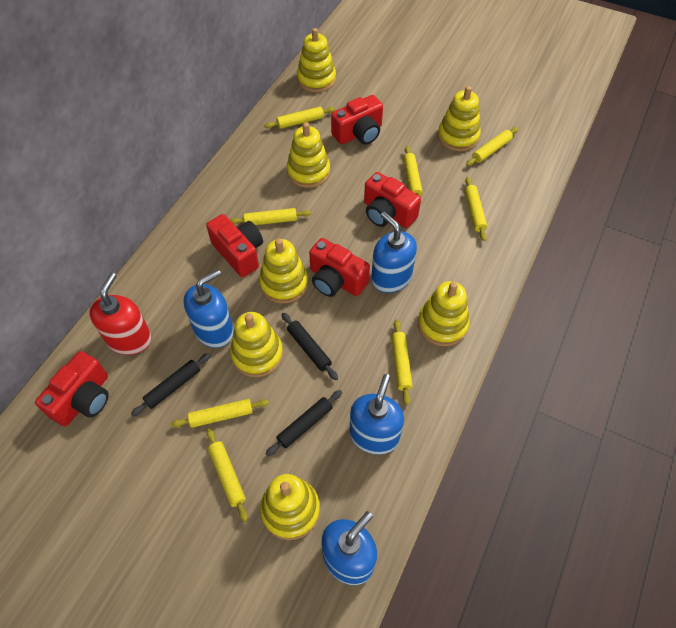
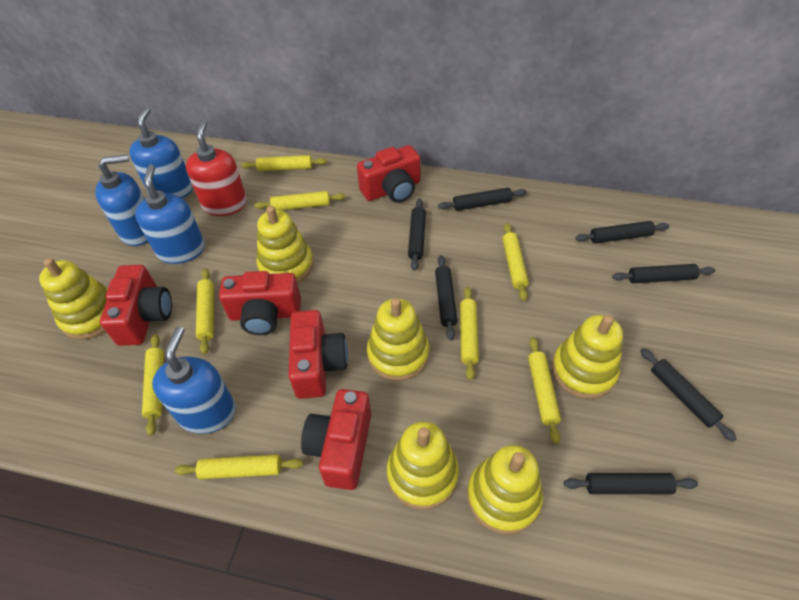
black rolling pin: 3 -> 7
yellow stacking toy: 7 -> 6

